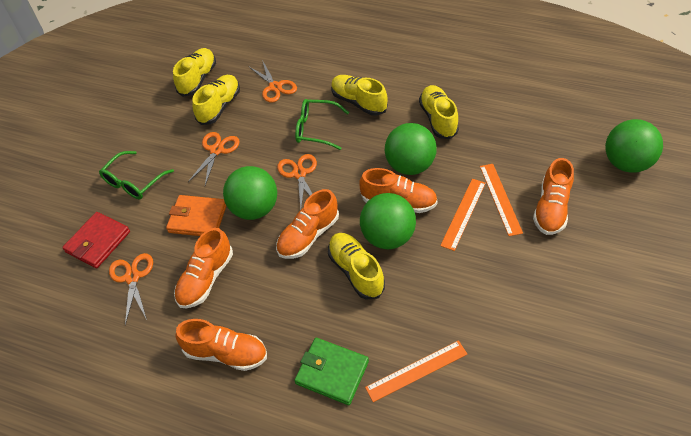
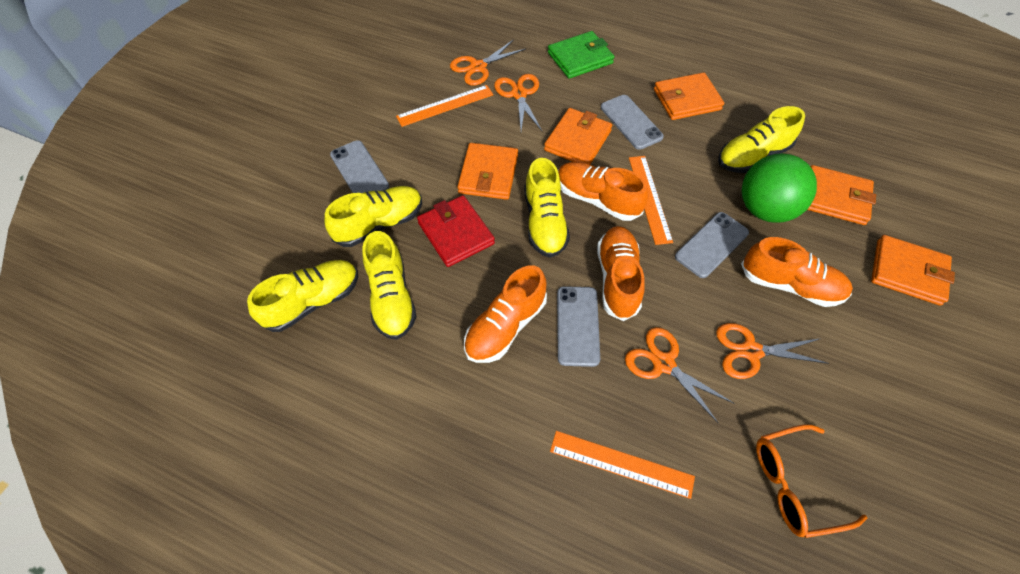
green ball: 4 -> 1
green glasses: 2 -> 0
grey phone: 0 -> 4
orange glasses: 0 -> 1
orange shoe: 5 -> 4
orange wallet: 1 -> 5

